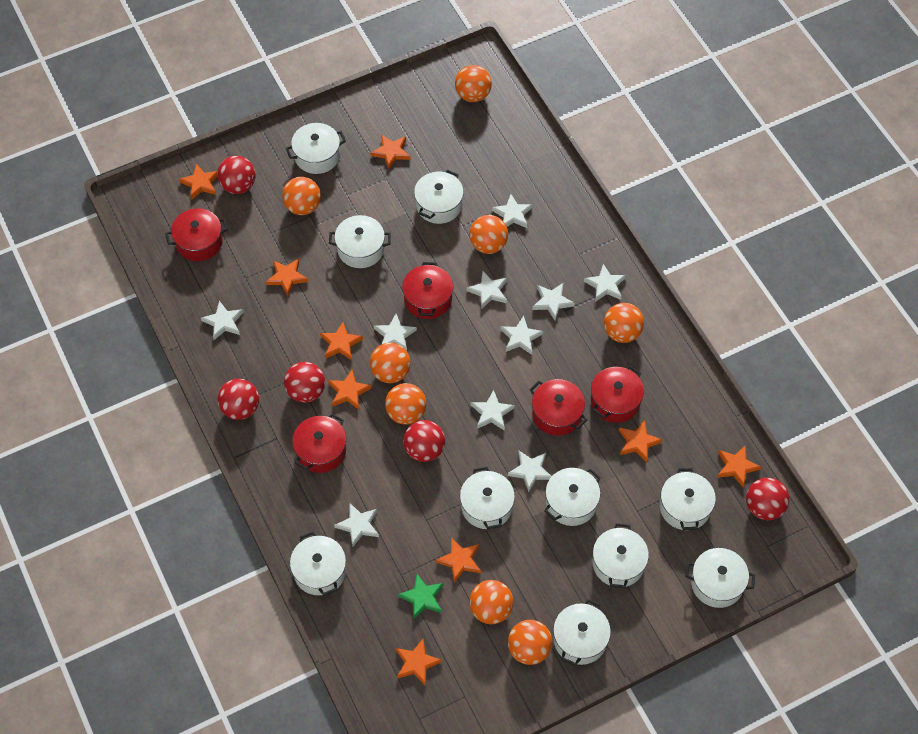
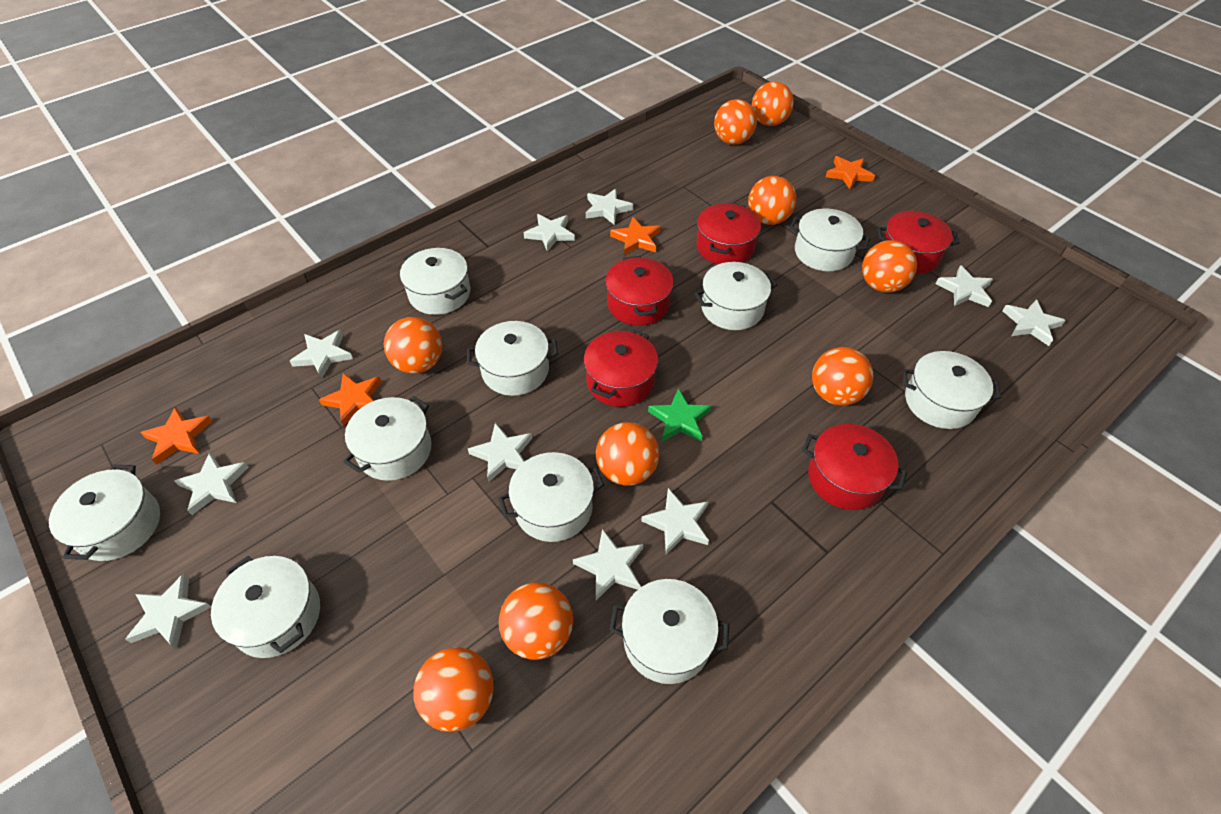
orange ball: 8 -> 9
orange star: 9 -> 4
red ball: 5 -> 0

